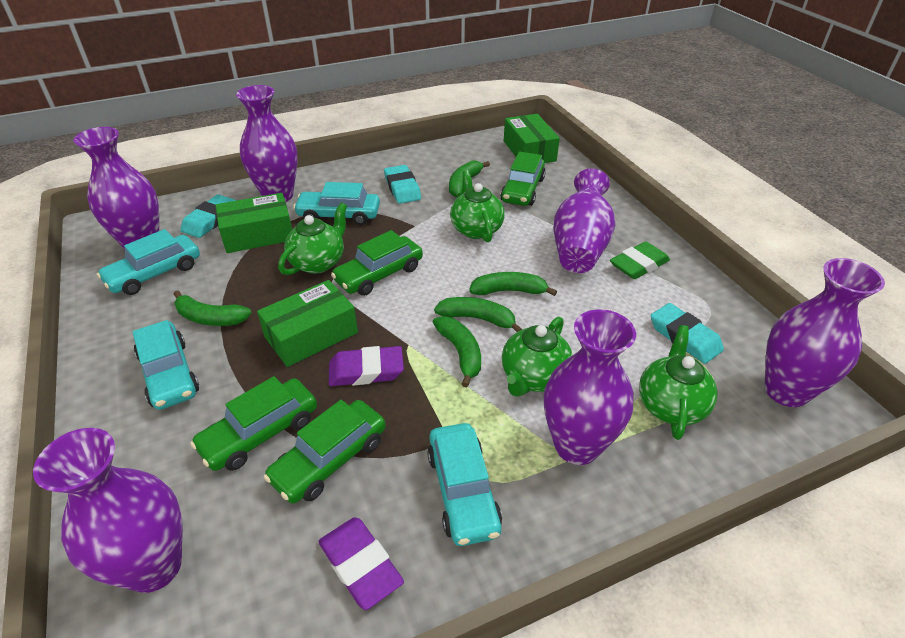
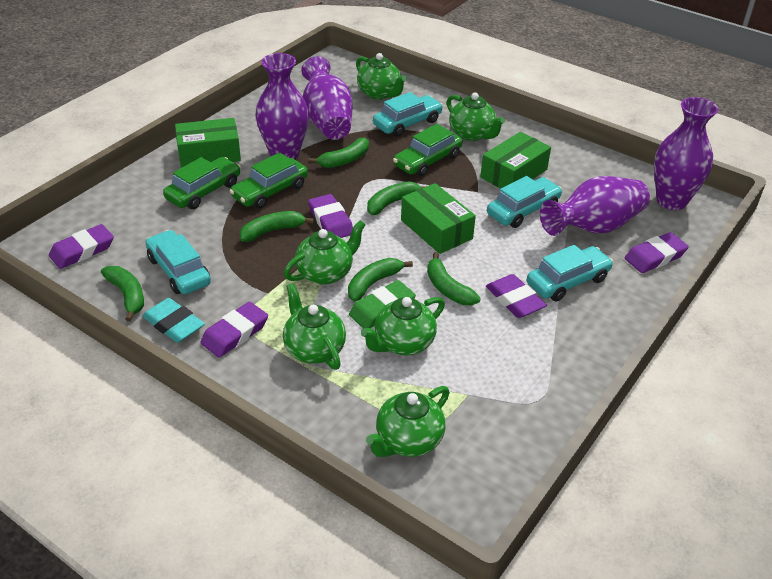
green banana: 5 -> 6
green car: 4 -> 3
green teapot: 4 -> 6
purple eraser: 2 -> 5
purple vase: 6 -> 4
turquoise eraser: 3 -> 1

